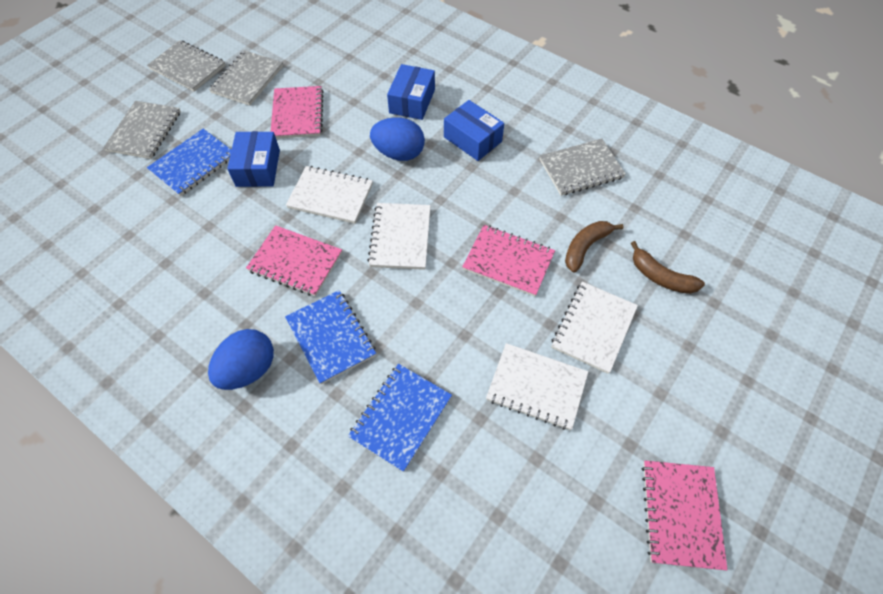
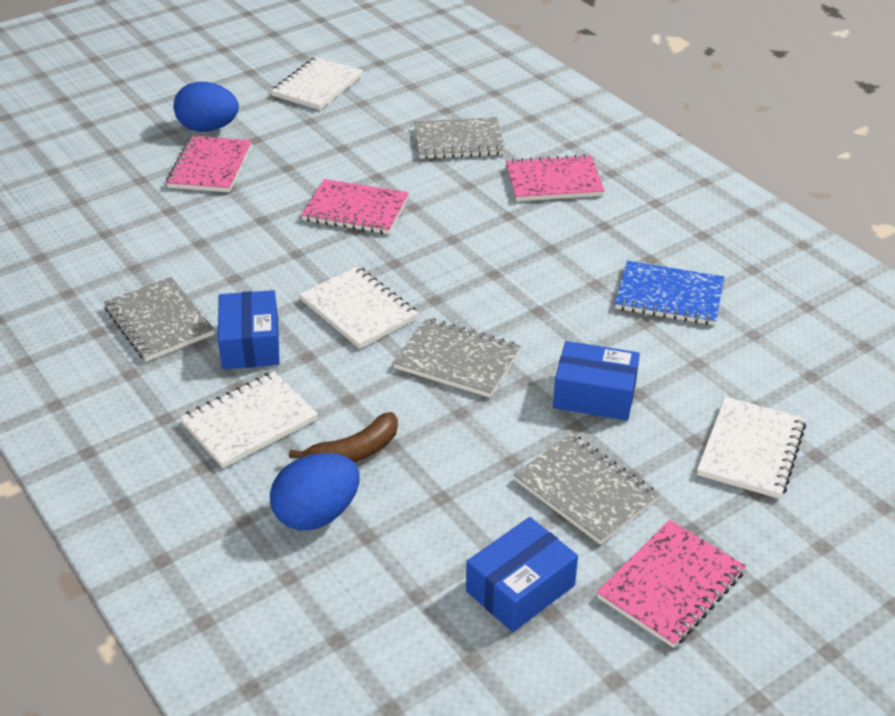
blue notebook: 3 -> 1
brown banana: 2 -> 1

